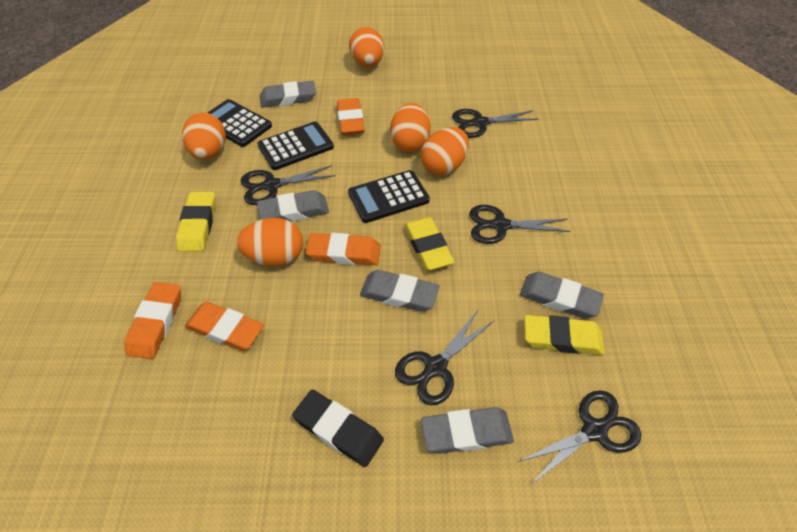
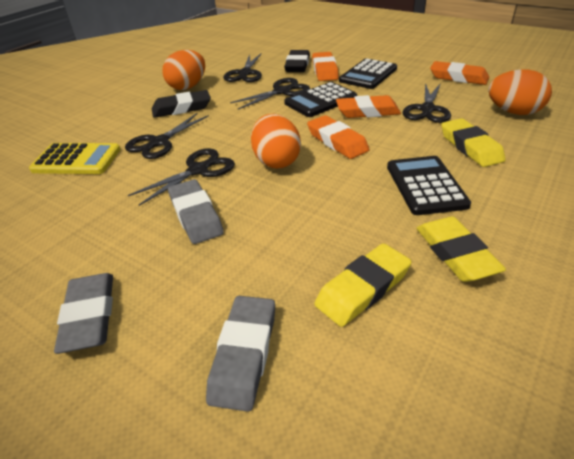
black eraser: 1 -> 2
grey eraser: 5 -> 3
orange egg: 5 -> 3
yellow calculator: 0 -> 1

